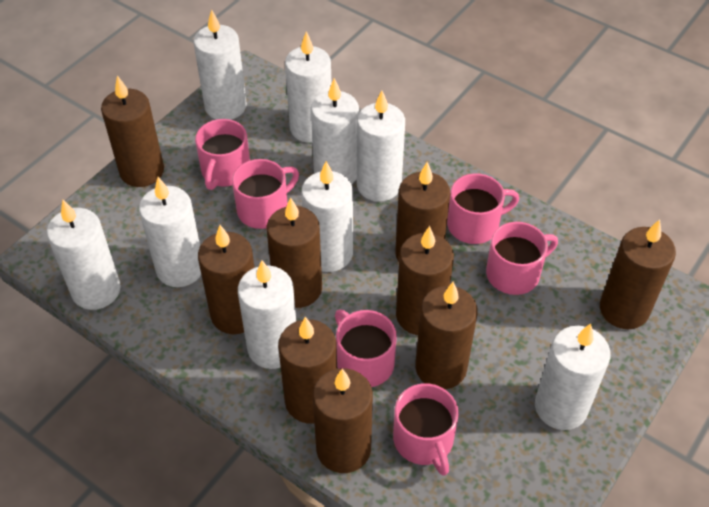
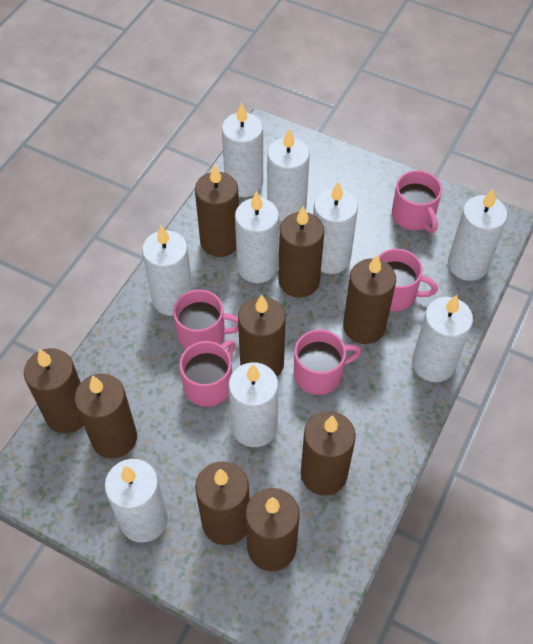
pink mug: 6 -> 5

